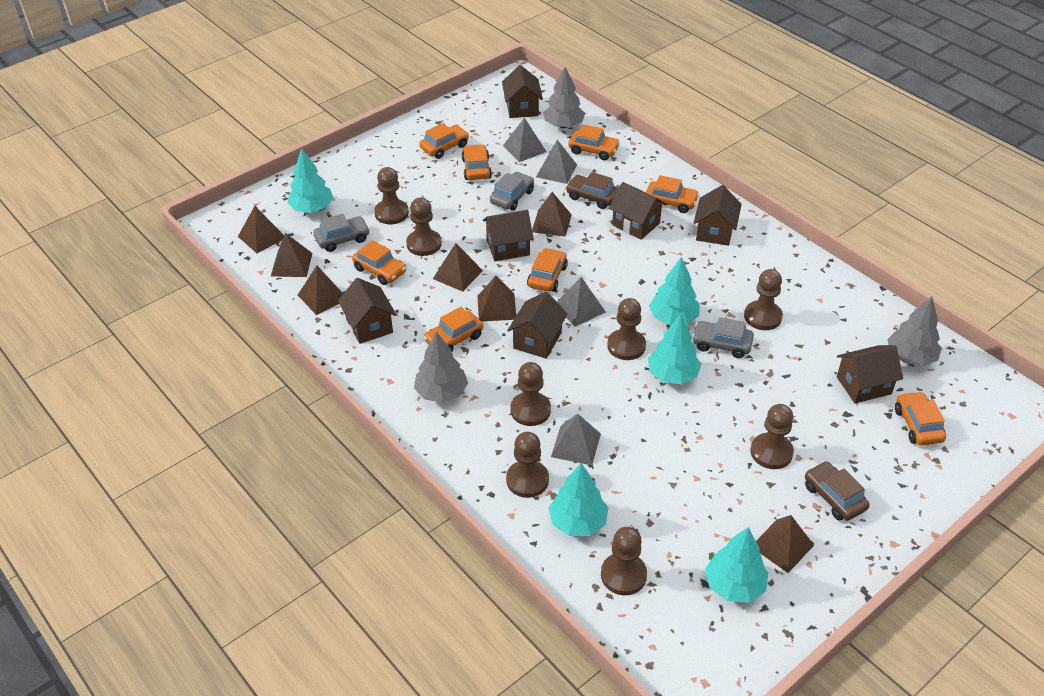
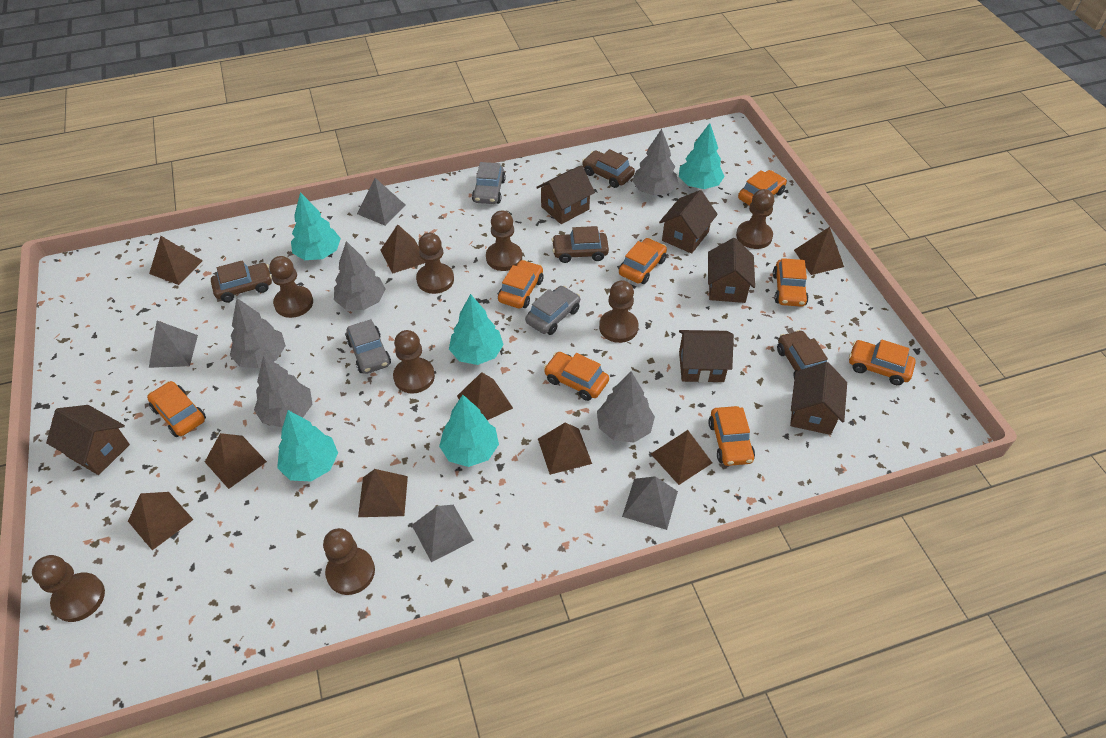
brown car: 2 -> 4
brown house: 7 -> 6
brown pyramid: 7 -> 9
grey tree: 3 -> 5

